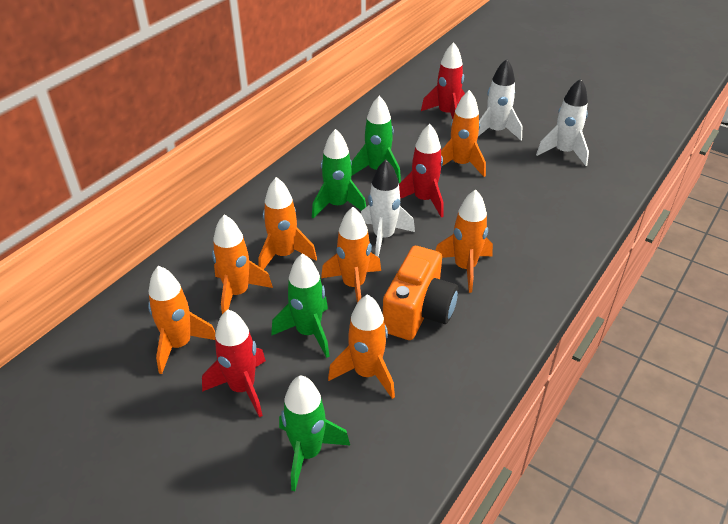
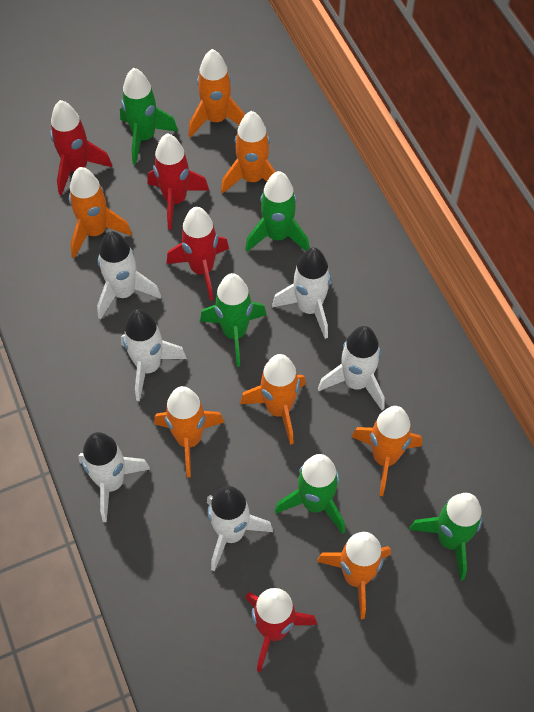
green rocket: 4 -> 5
orange camera: 1 -> 0
red rocket: 3 -> 4
white rocket: 3 -> 6

